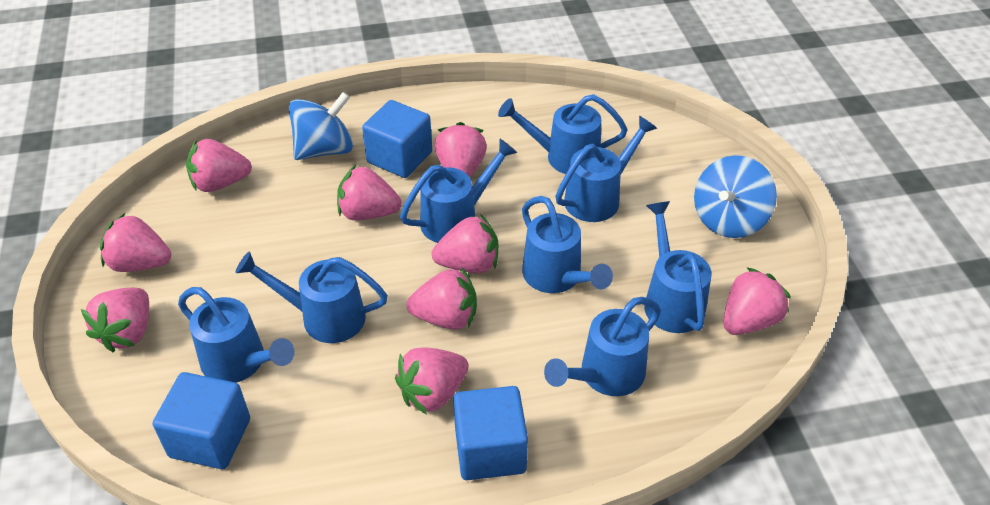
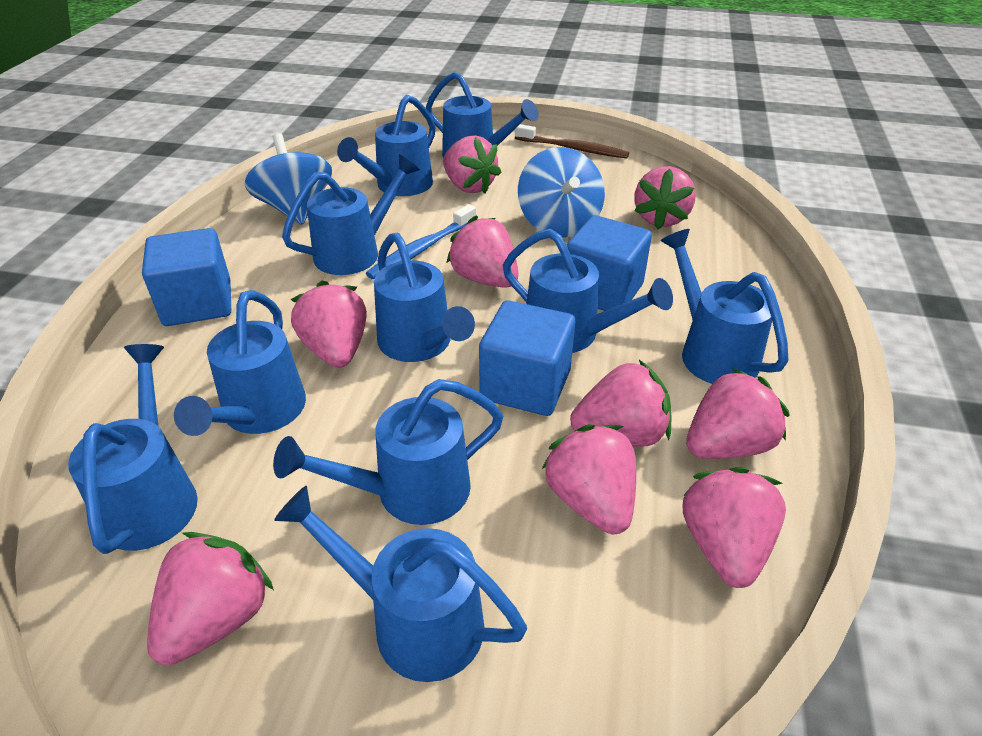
blue toothbrush: 0 -> 1
blue watering can: 8 -> 10
brown toothbrush: 0 -> 1

